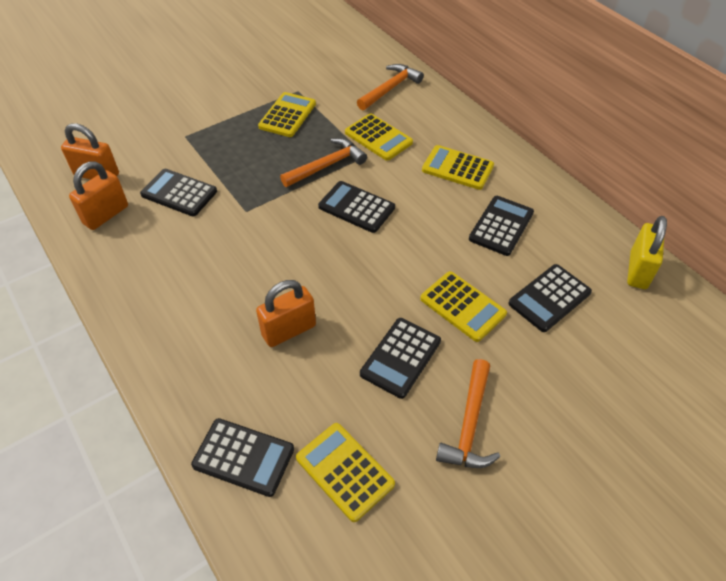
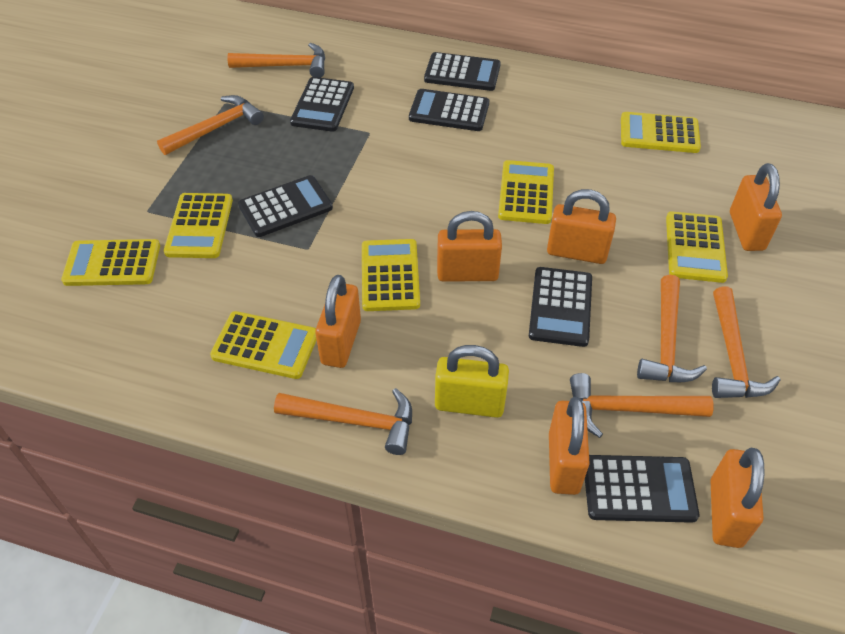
orange hammer: 3 -> 6
orange padlock: 3 -> 6
yellow calculator: 5 -> 7

